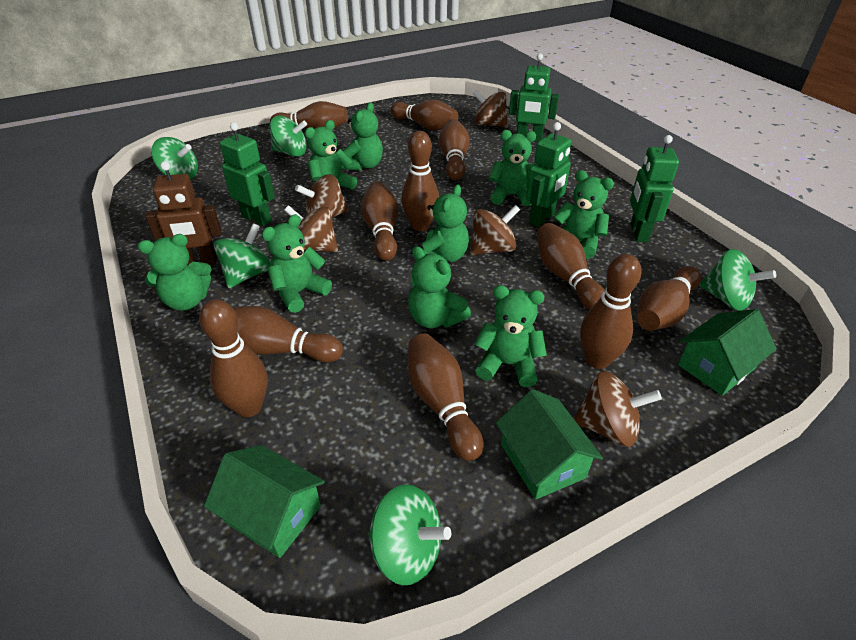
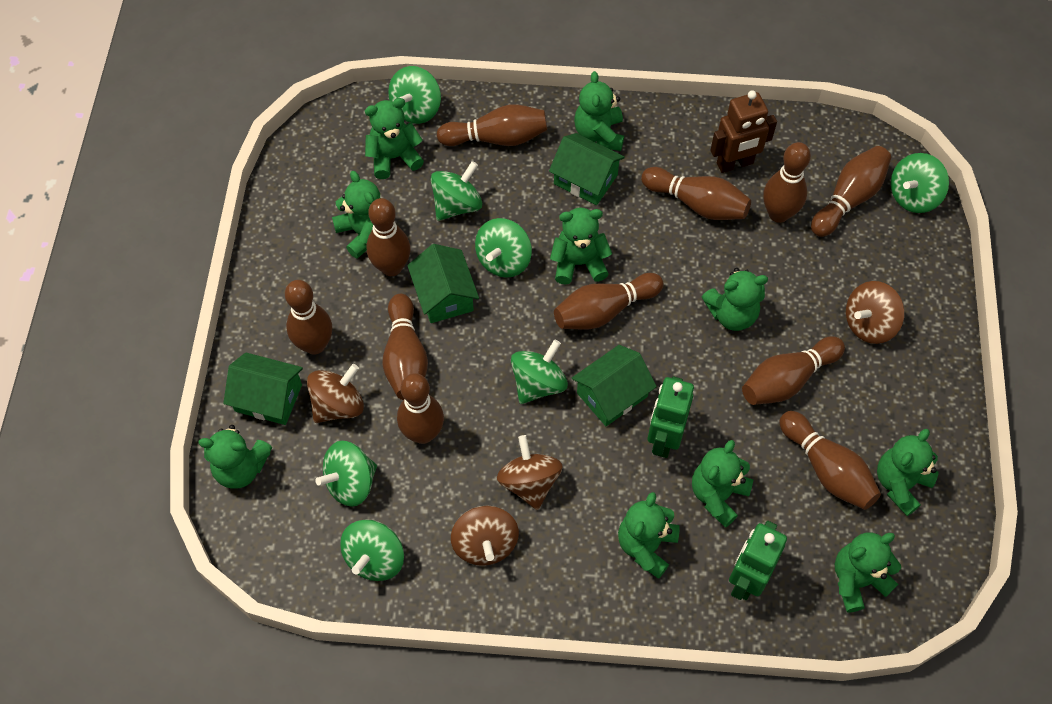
brown spinning top: 5 -> 4
green house: 3 -> 4
green robot: 4 -> 2
green spinning top: 5 -> 7
green teddy bear: 9 -> 10

